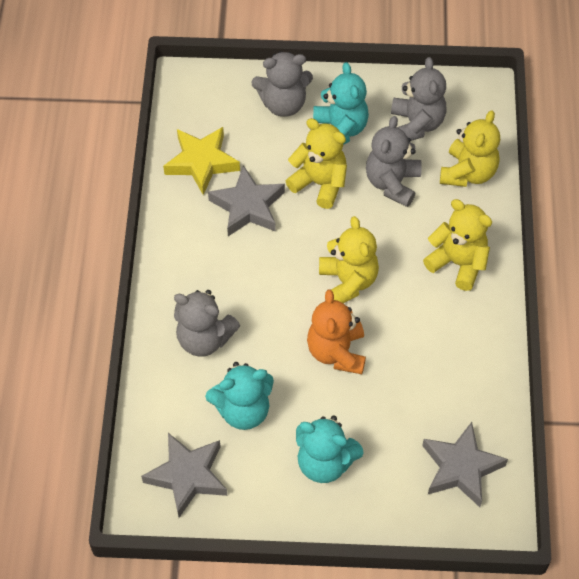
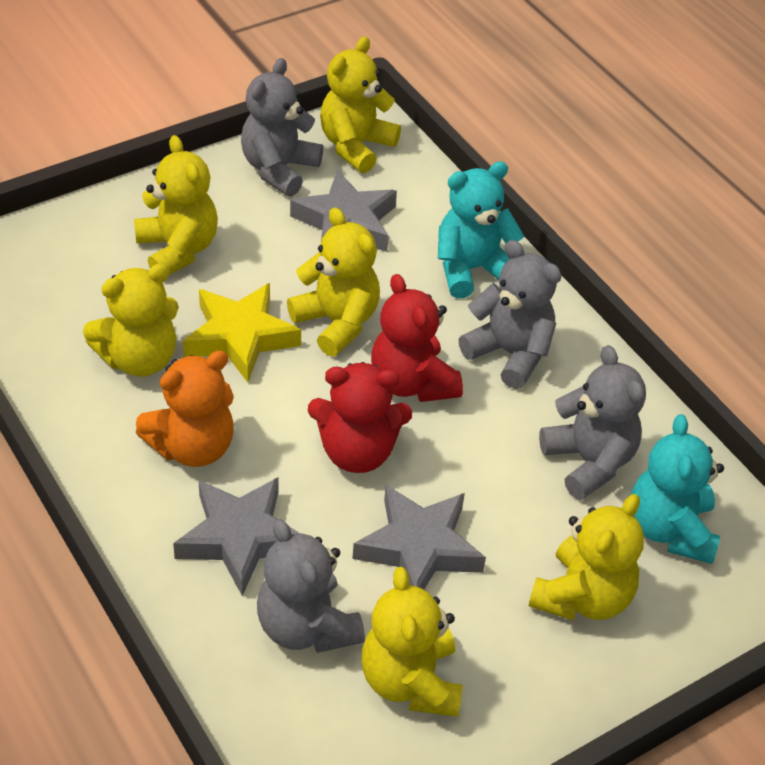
red teddy bear: 0 -> 2
turquoise teddy bear: 3 -> 2
yellow teddy bear: 4 -> 6

